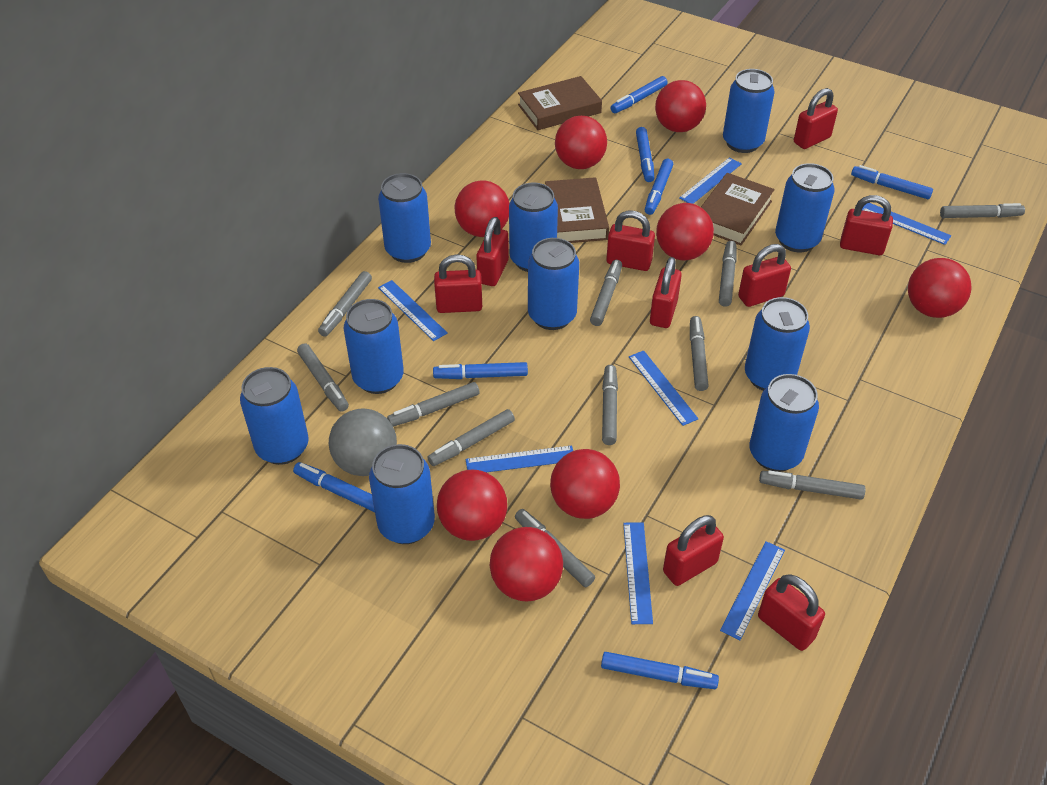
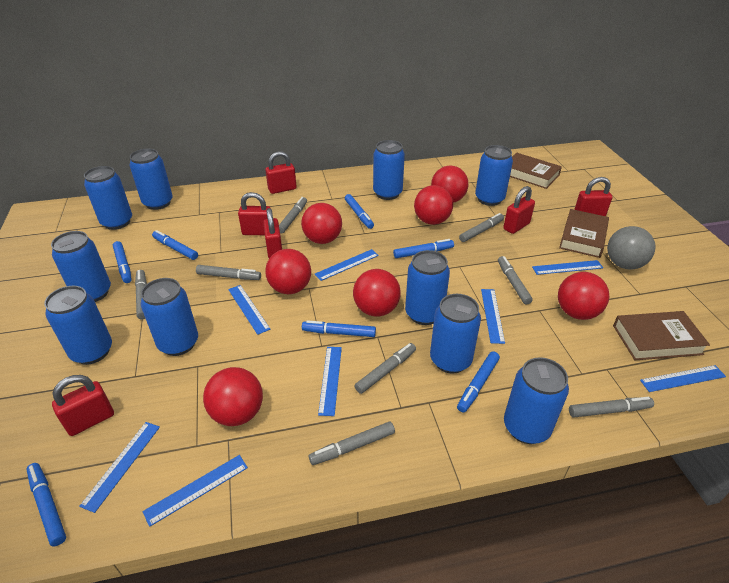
blue ruler: 7 -> 8
grey marker: 11 -> 8
red ball: 8 -> 7
red padlock: 9 -> 6

